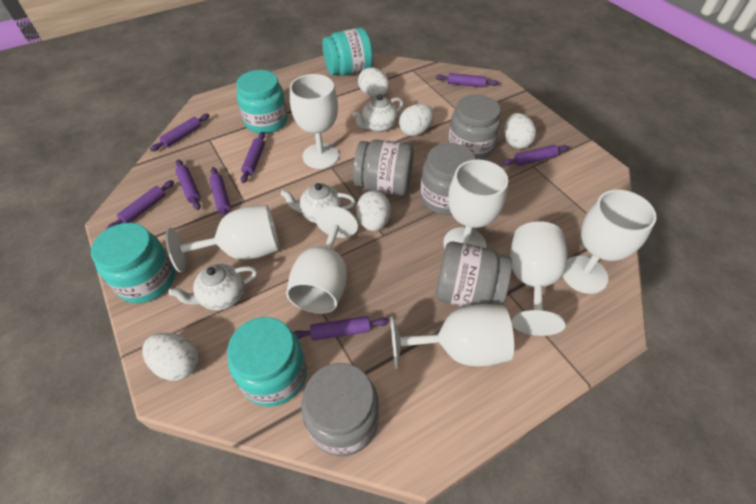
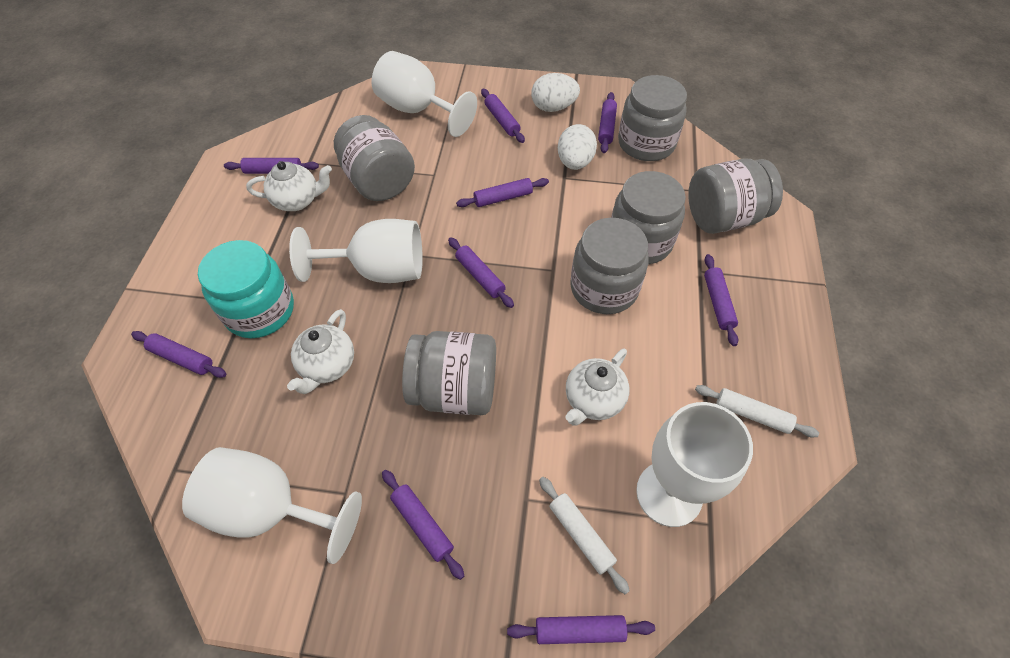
grey jar: 5 -> 6
purple rolling pin: 8 -> 9
turquoise jar: 4 -> 1
white egg: 5 -> 2
white goblet: 7 -> 4
white rolling pin: 0 -> 2

